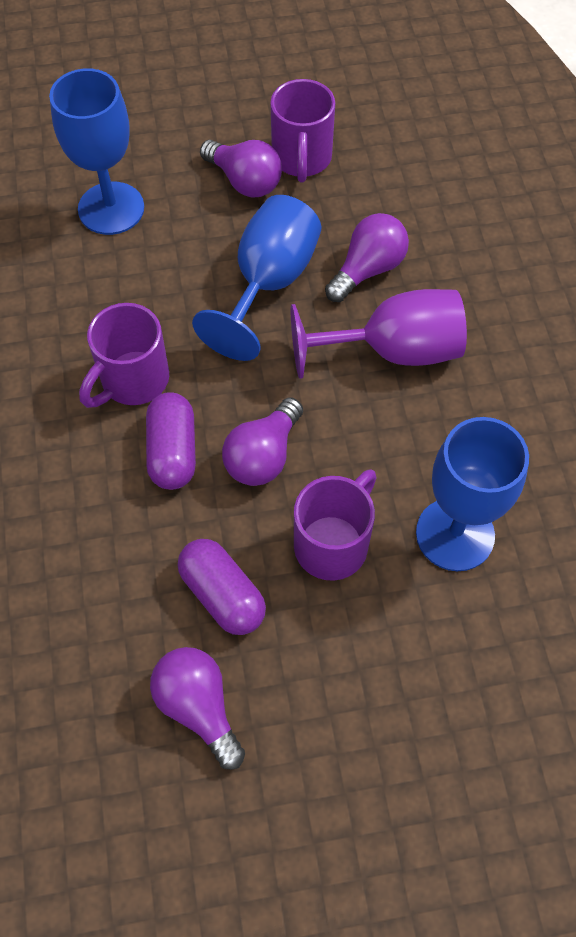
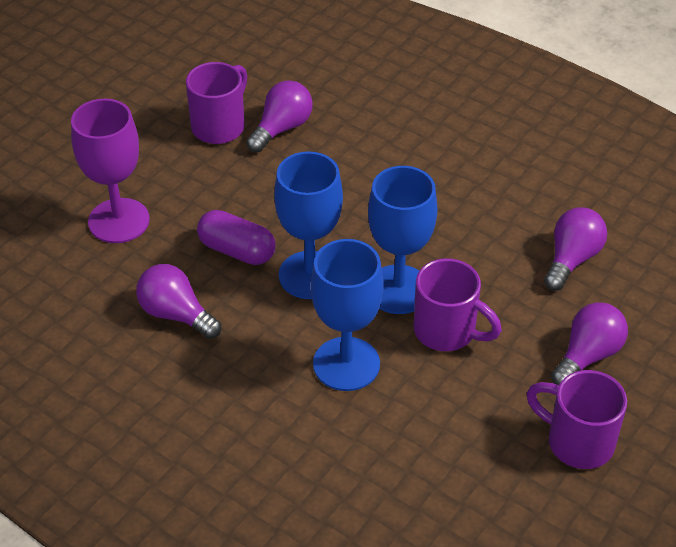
purple capsule: 2 -> 1

